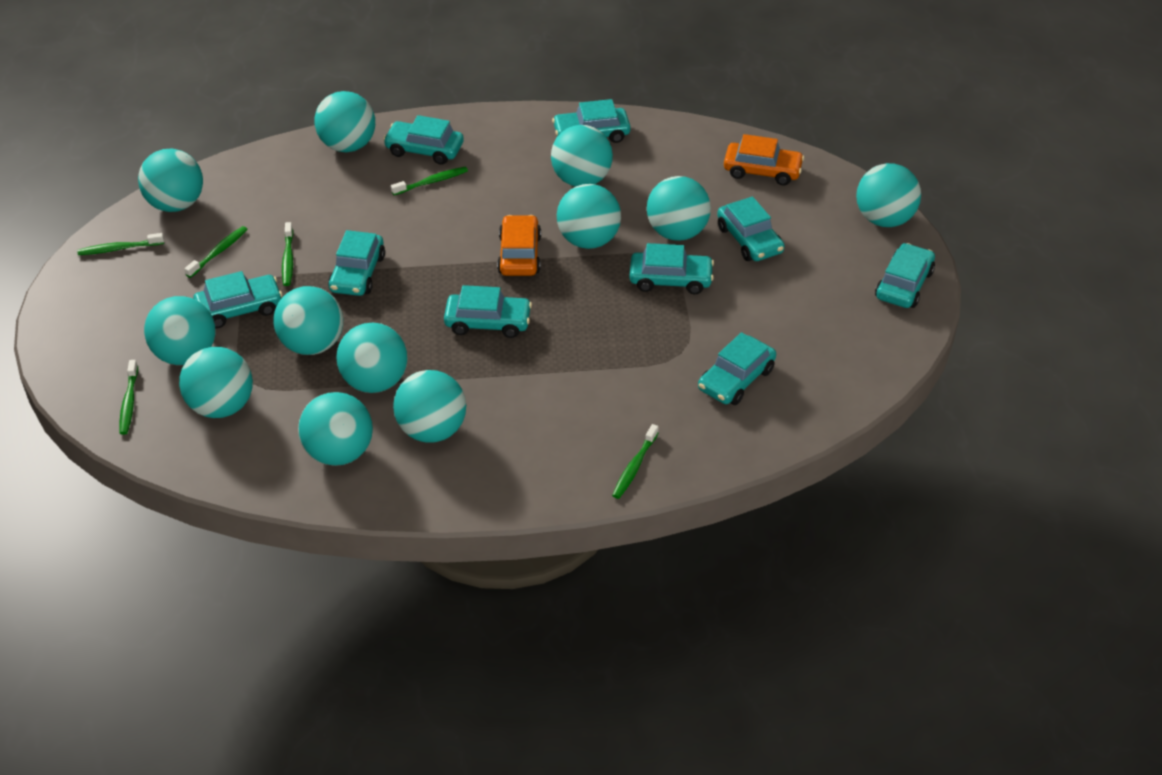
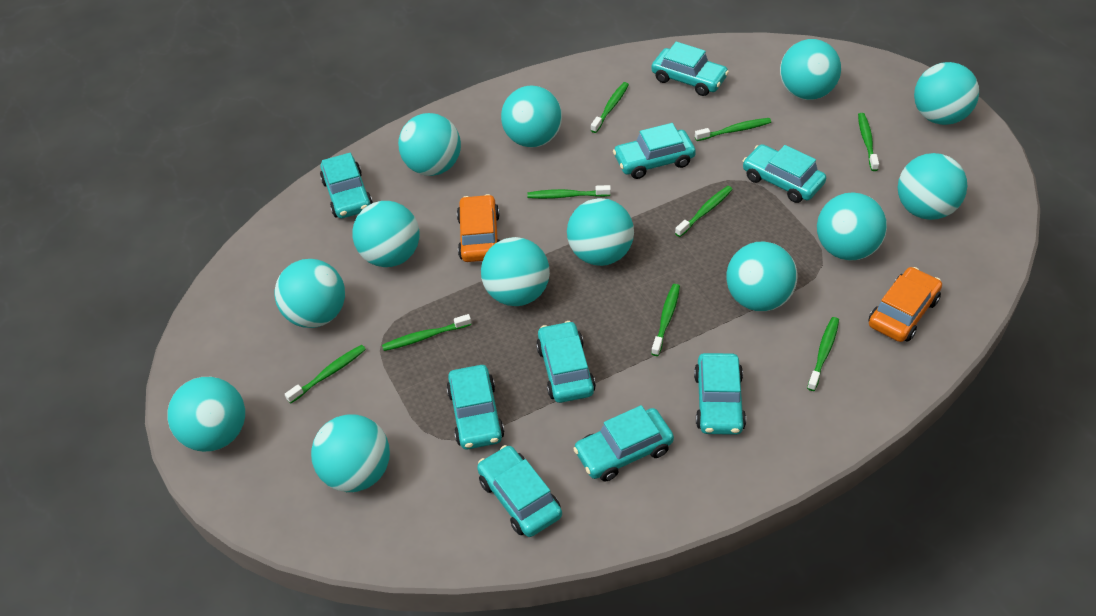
green toothbrush: 6 -> 9
turquoise ball: 12 -> 13

